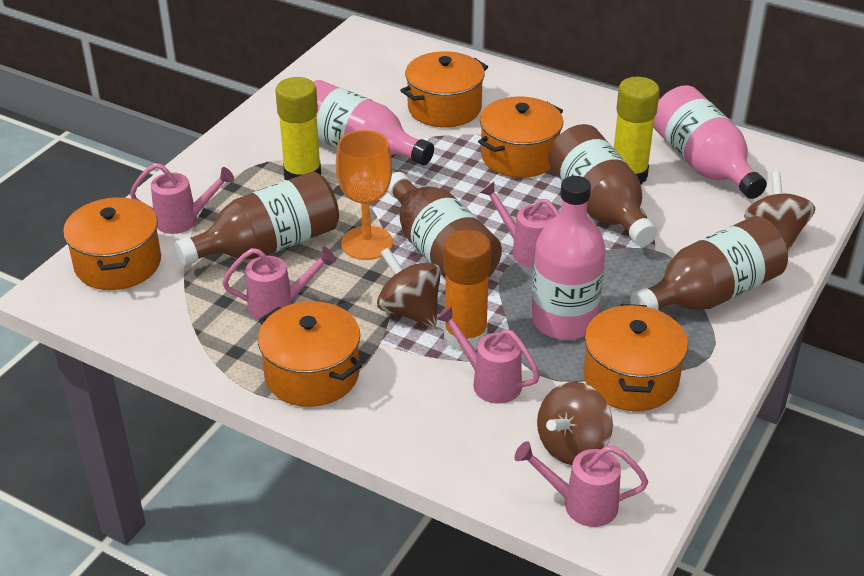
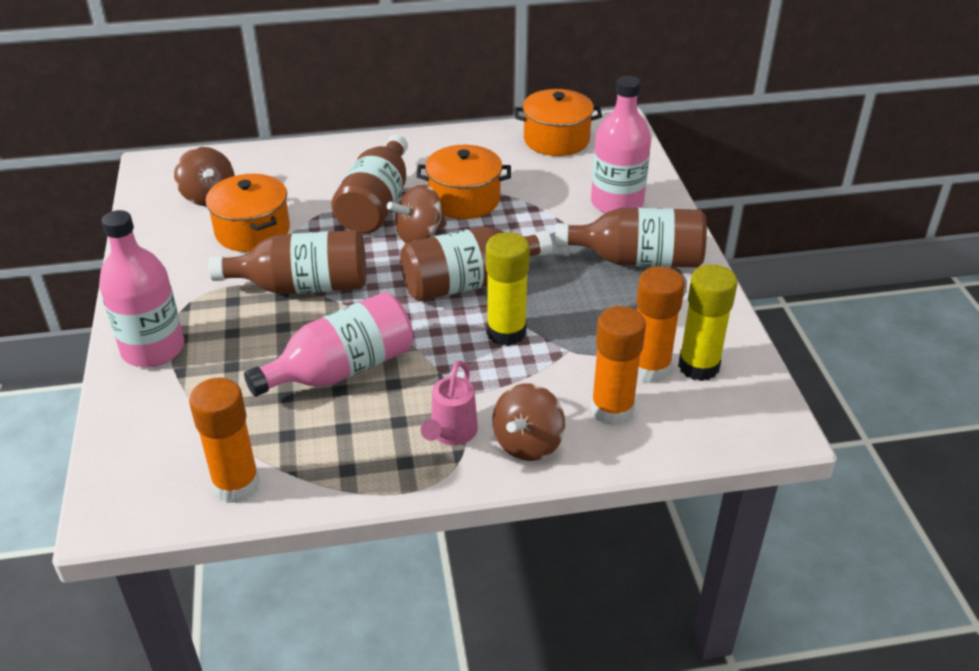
orange glue stick: 1 -> 3
orange goblet: 1 -> 0
orange pot: 5 -> 3
pink watering can: 5 -> 1

